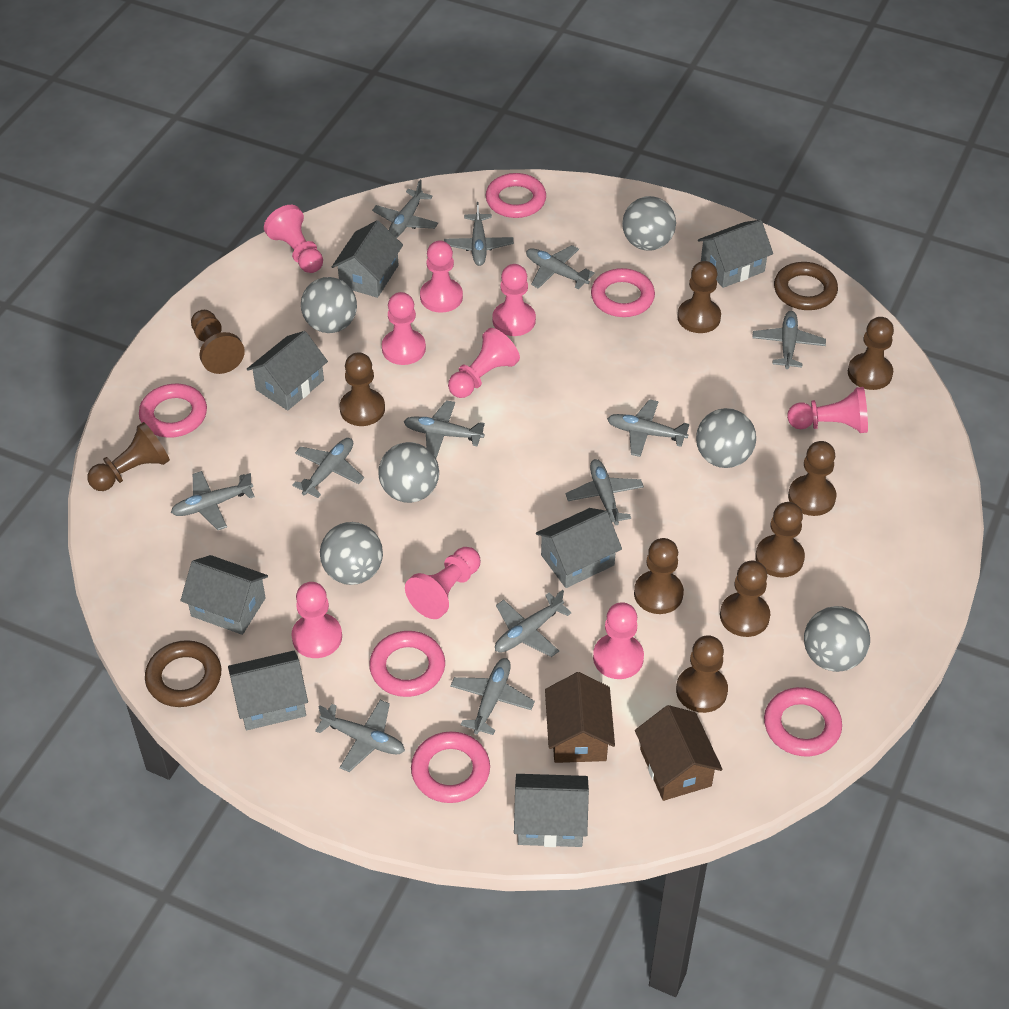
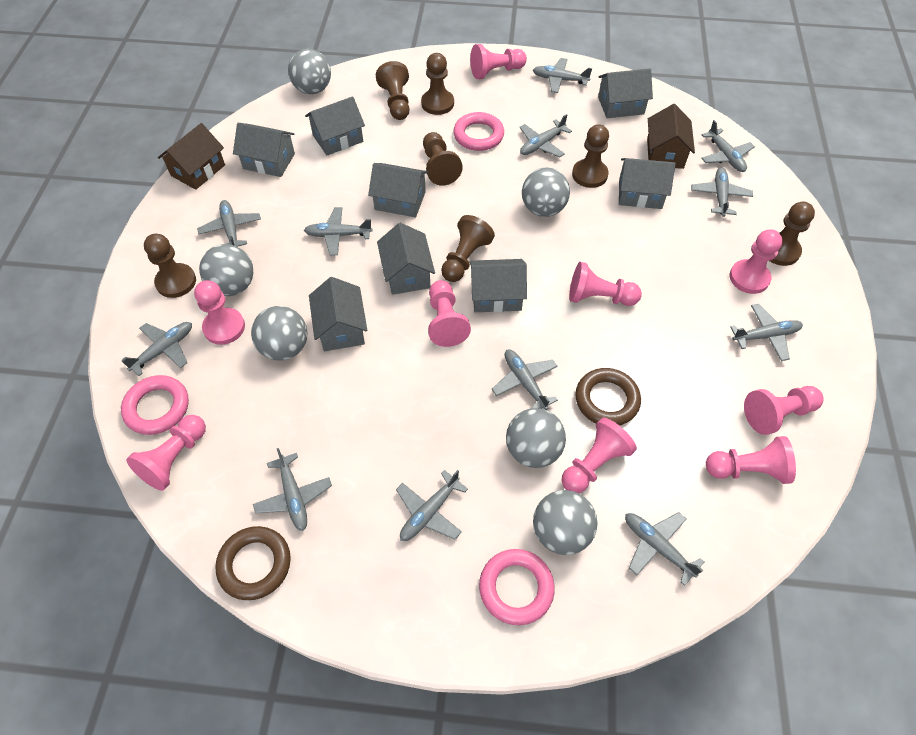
brown pawn: 10 -> 7
grey house: 7 -> 8
pink ring: 6 -> 3

